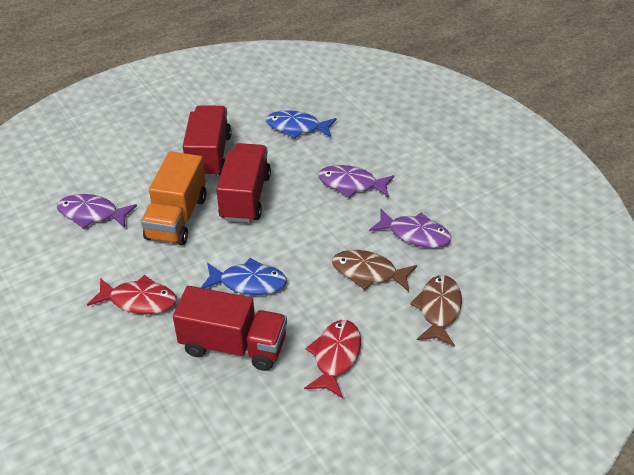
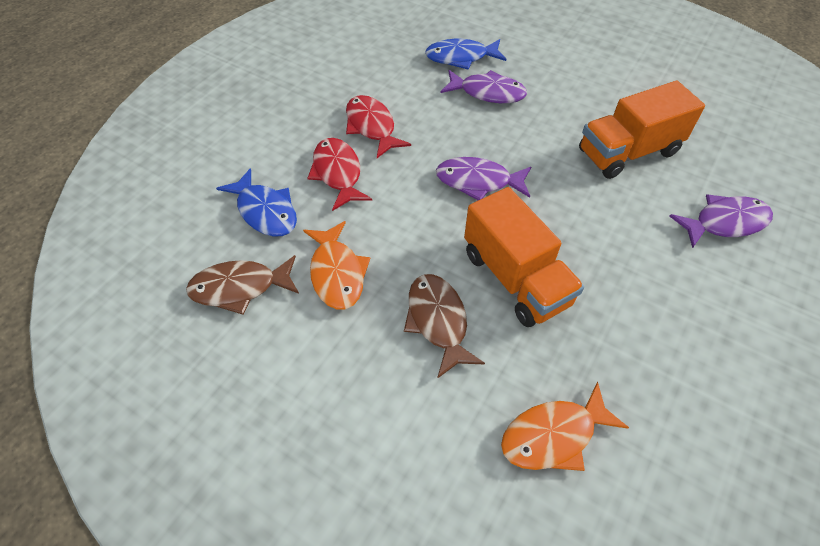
orange fish: 0 -> 2
orange truck: 1 -> 2
red truck: 3 -> 0

